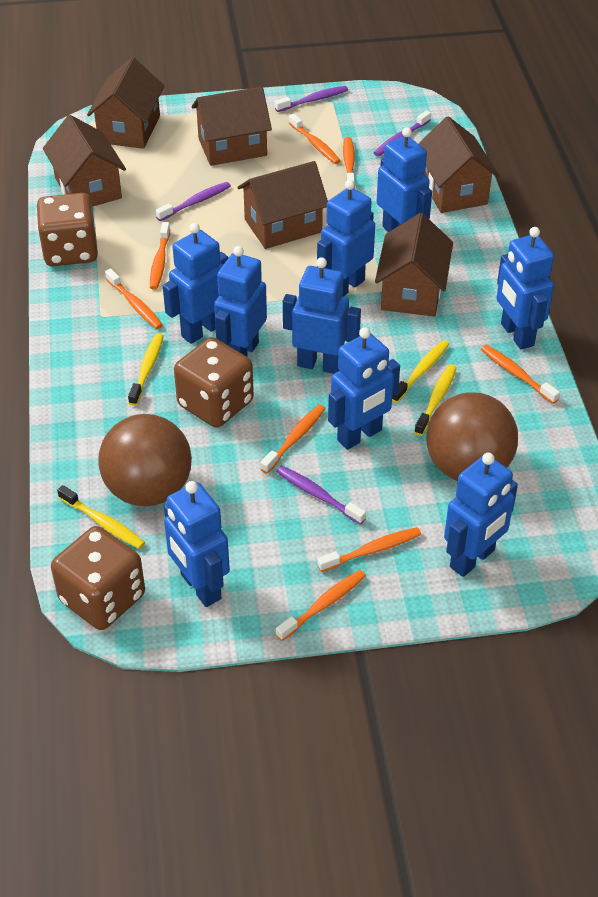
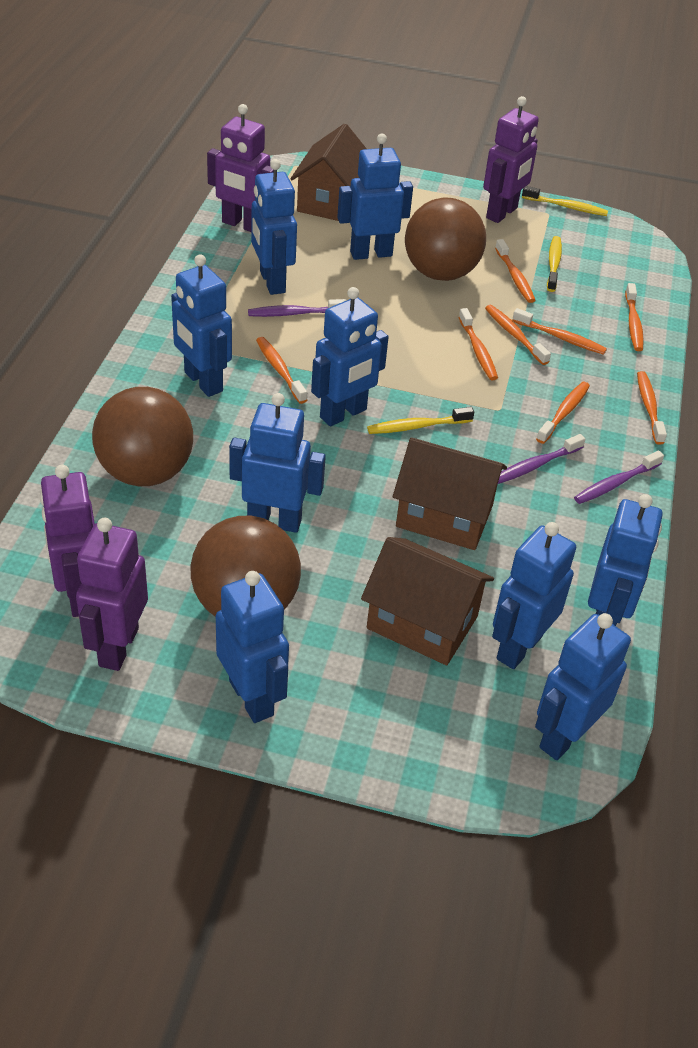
brown ball: 2 -> 3
brown dice: 3 -> 0
brown house: 6 -> 3
purple robot: 0 -> 4
purple toothbrush: 4 -> 3
yellow toothbrush: 4 -> 3

